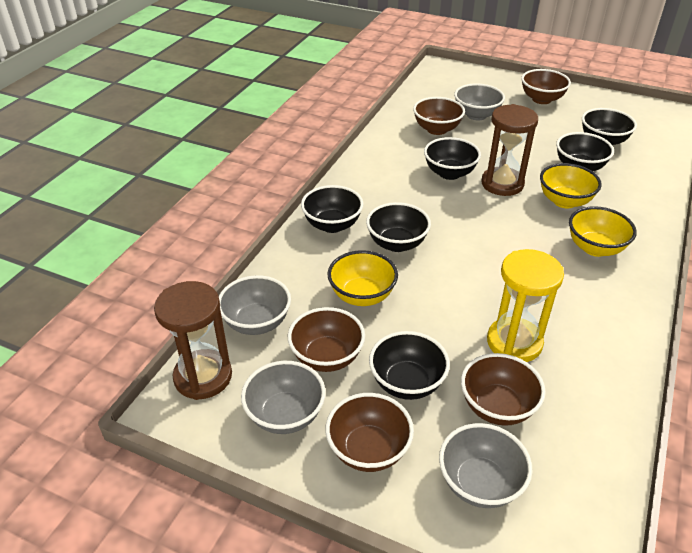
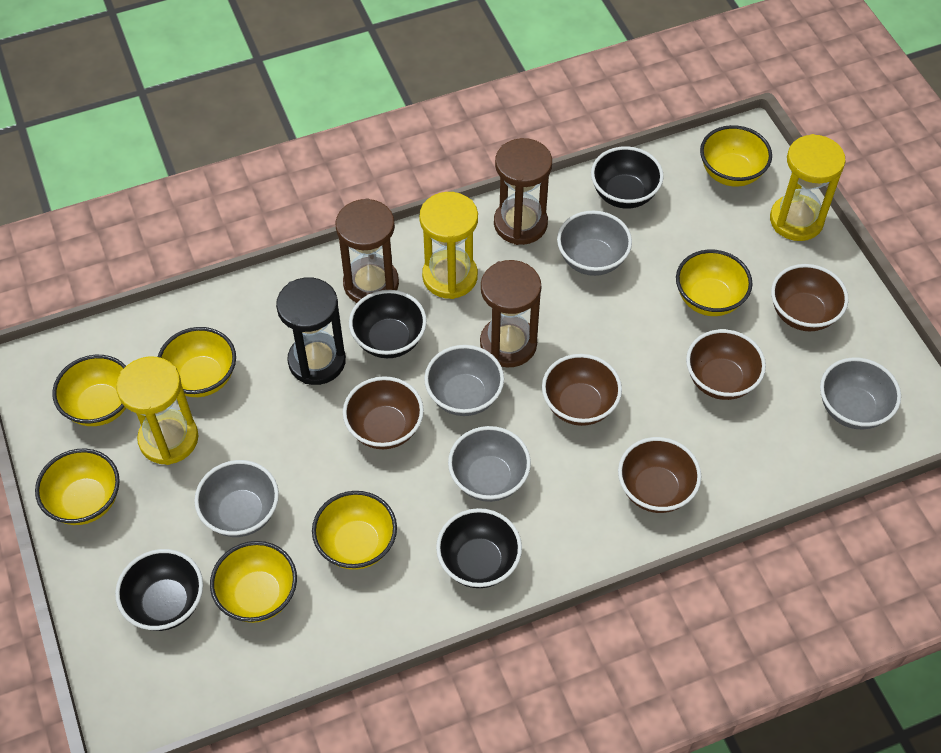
black bowl: 6 -> 4
black hourglass: 0 -> 1
brown hourglass: 2 -> 3
grey bowl: 4 -> 5
yellow bowl: 3 -> 7
yellow hourglass: 1 -> 3

